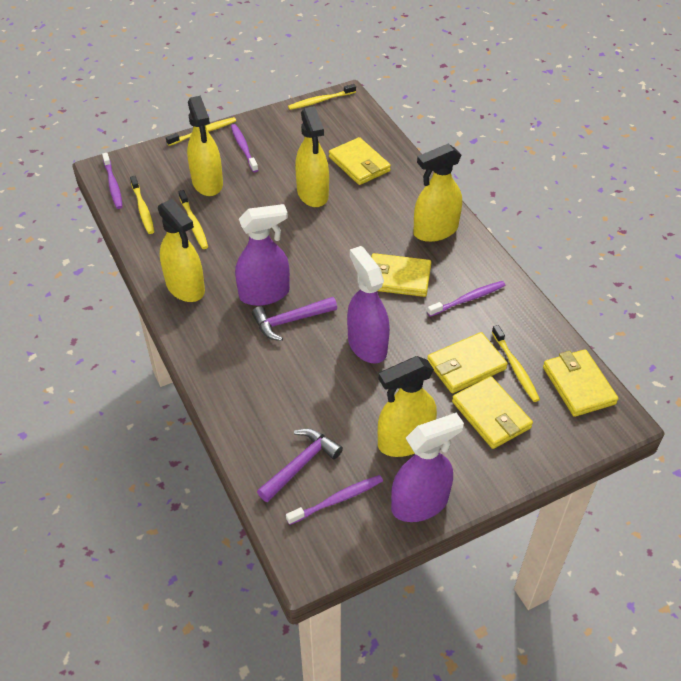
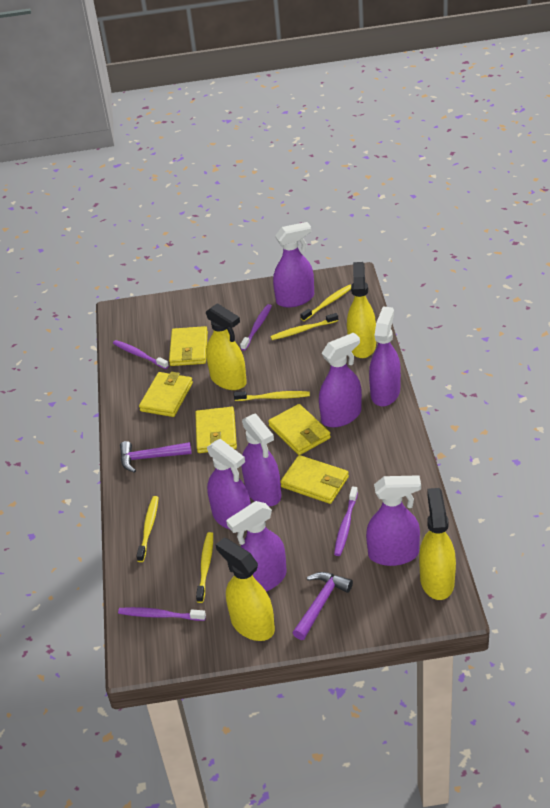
purple spray bottle: 3 -> 7
yellow spray bottle: 5 -> 4

